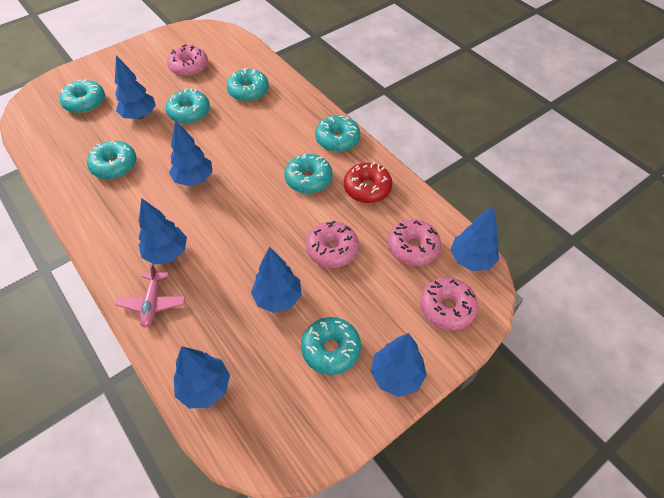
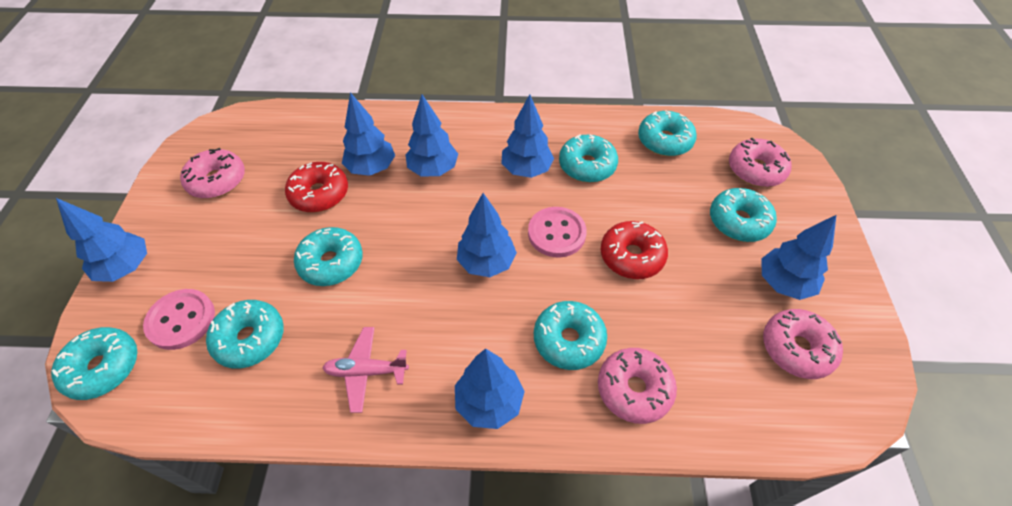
pink button: 0 -> 2
red donut: 1 -> 2

